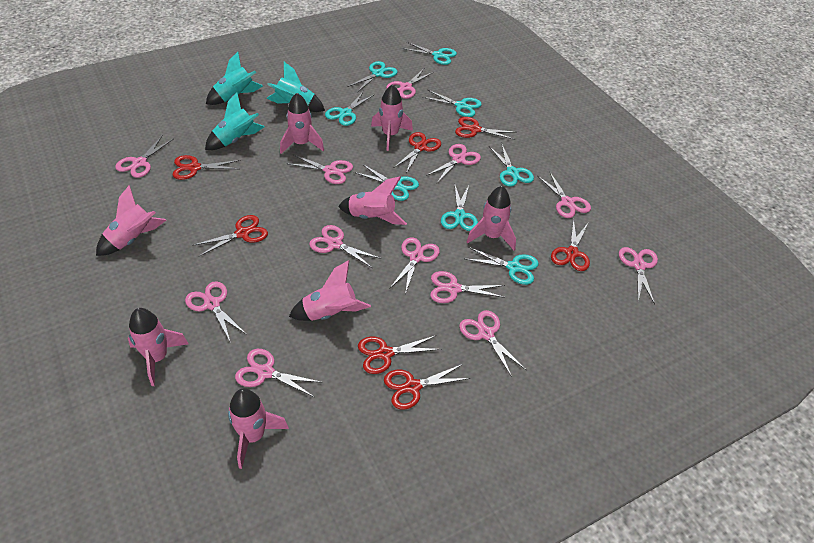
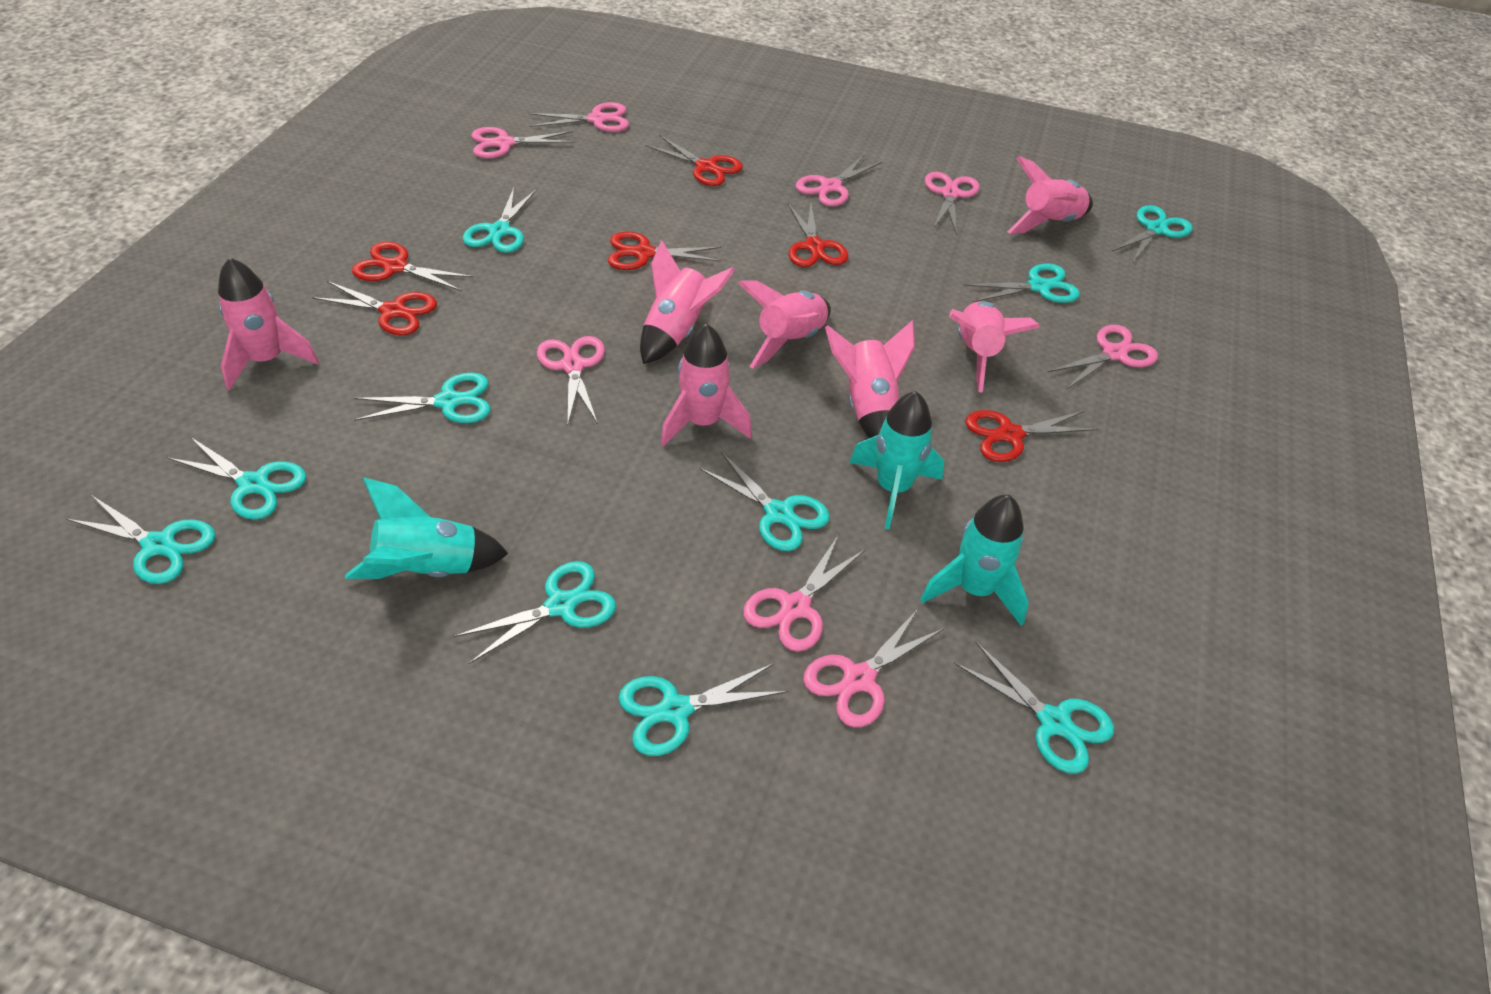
pink rocket: 8 -> 7
pink scissors: 12 -> 8
red scissors: 7 -> 6
turquoise scissors: 8 -> 10

